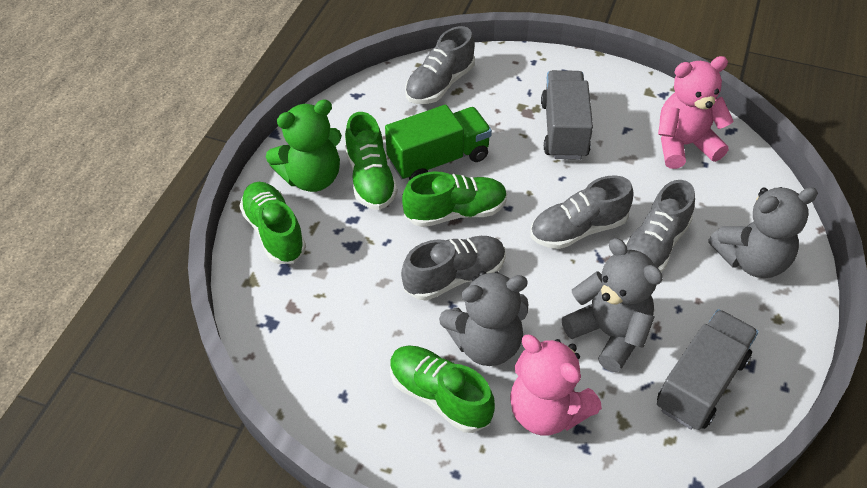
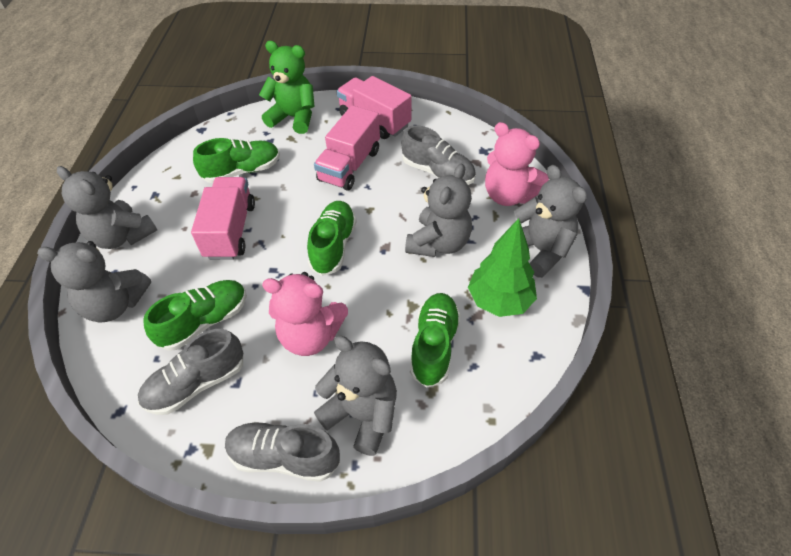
green tree: 0 -> 1
green truck: 1 -> 0
grey shoe: 4 -> 3
grey teddy bear: 3 -> 5
grey truck: 2 -> 0
pink truck: 0 -> 3

